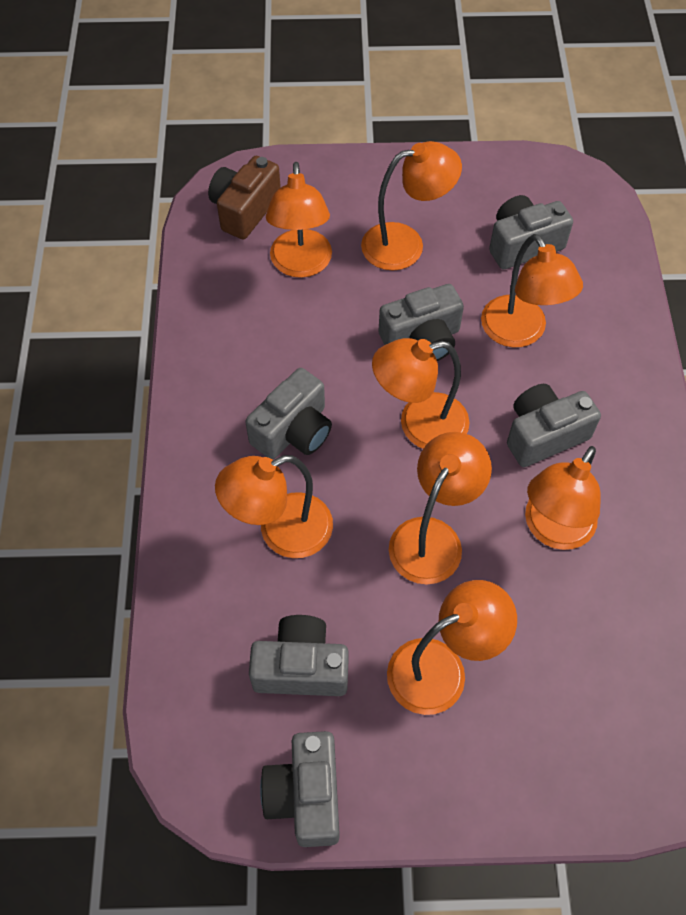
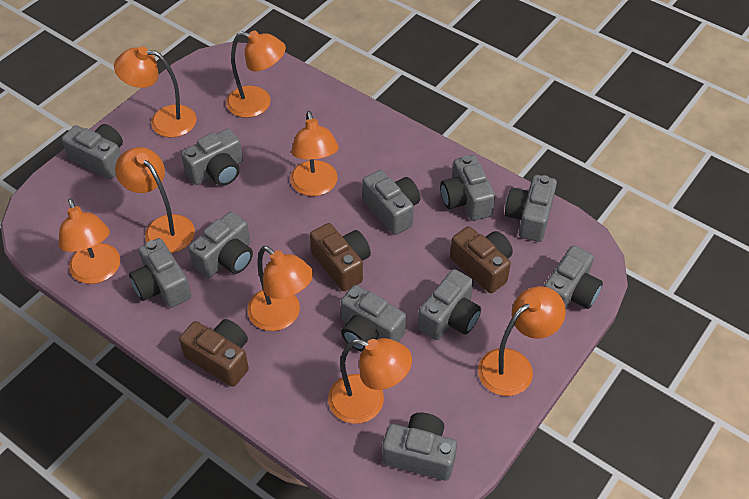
brown camera: 1 -> 3
grey camera: 6 -> 11

